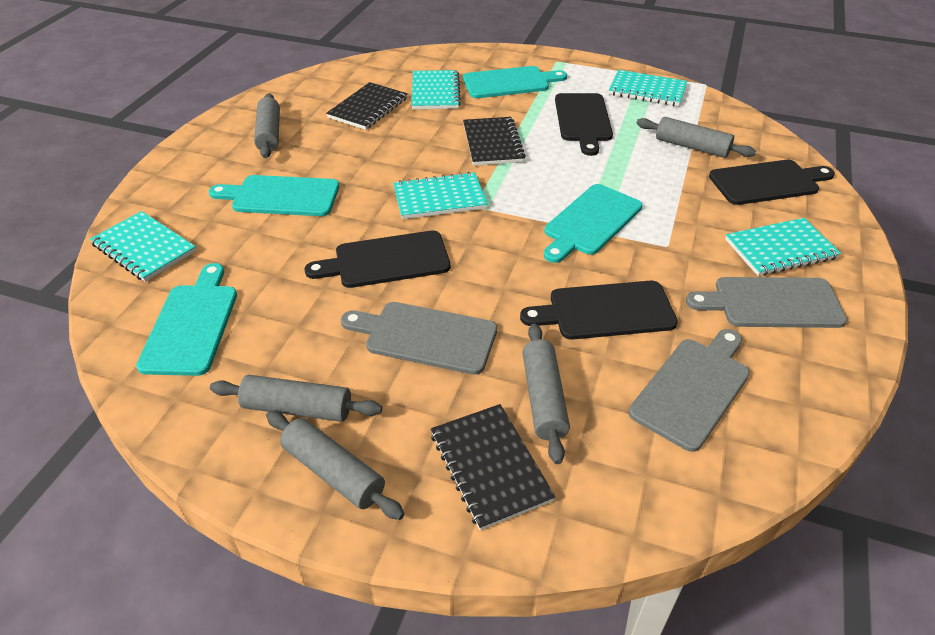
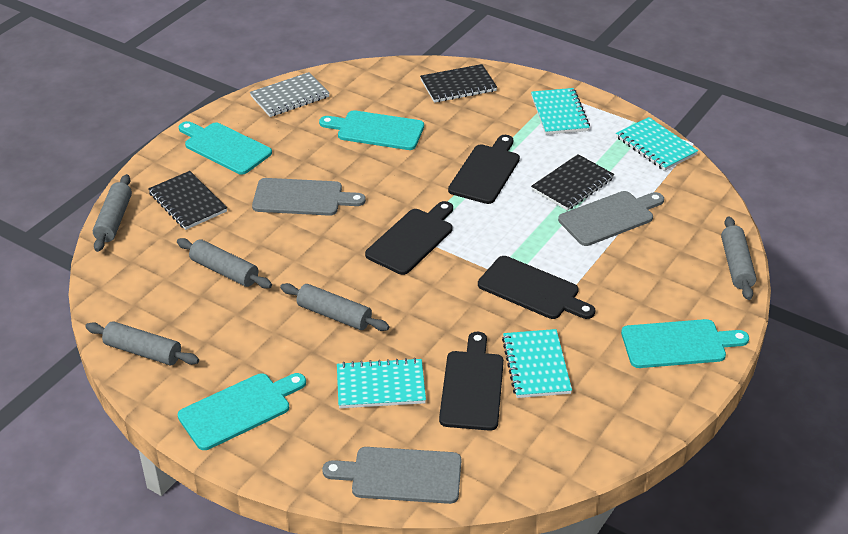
grey notebook: 0 -> 1
turquoise notebook: 5 -> 4

